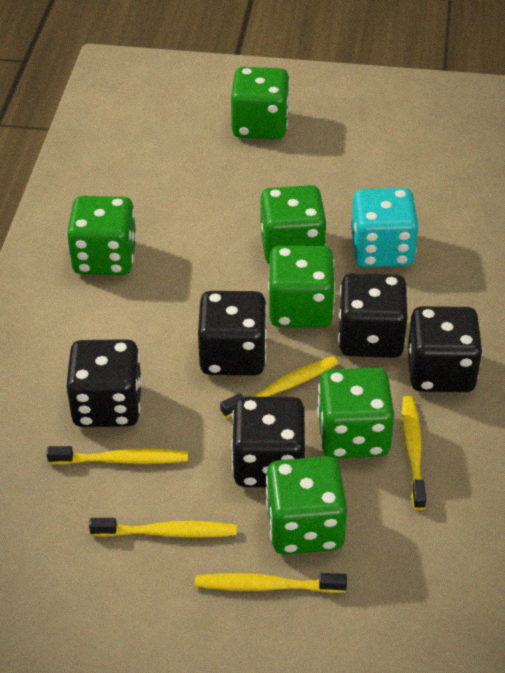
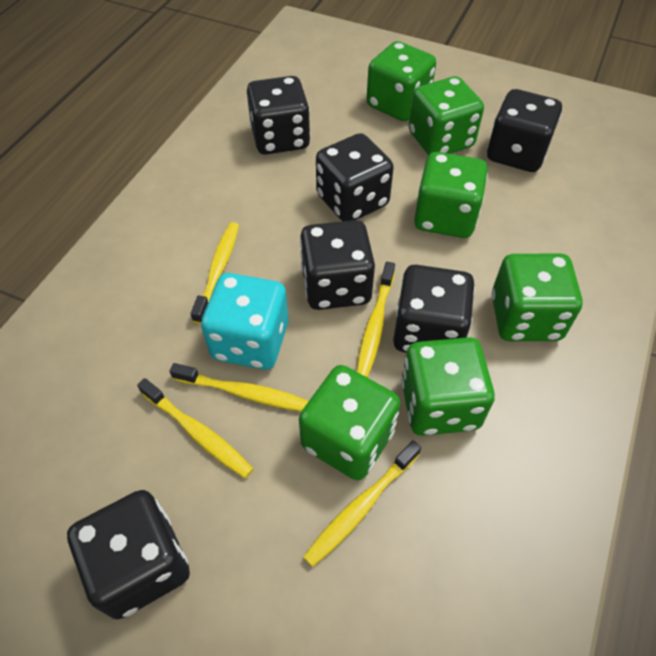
black dice: 5 -> 6

